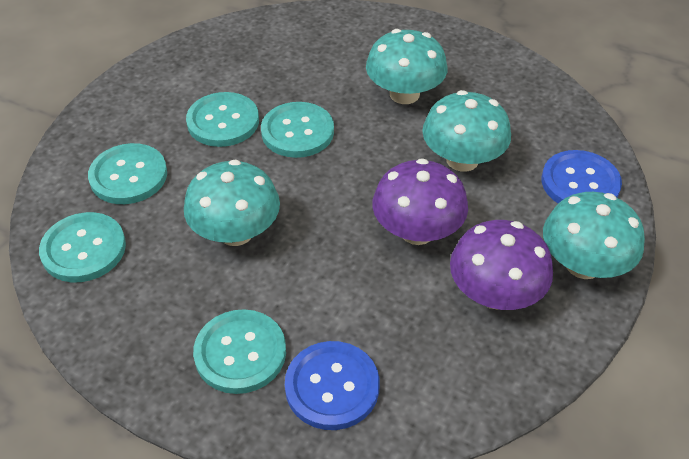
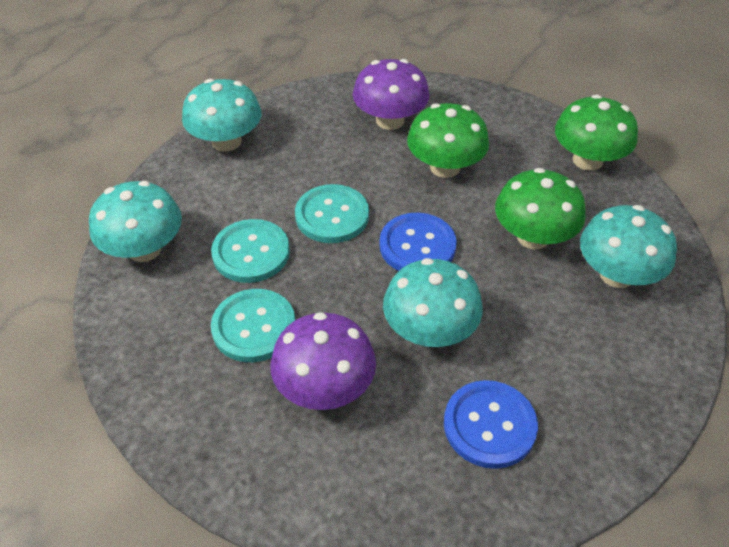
green mushroom: 0 -> 3
turquoise button: 5 -> 3

